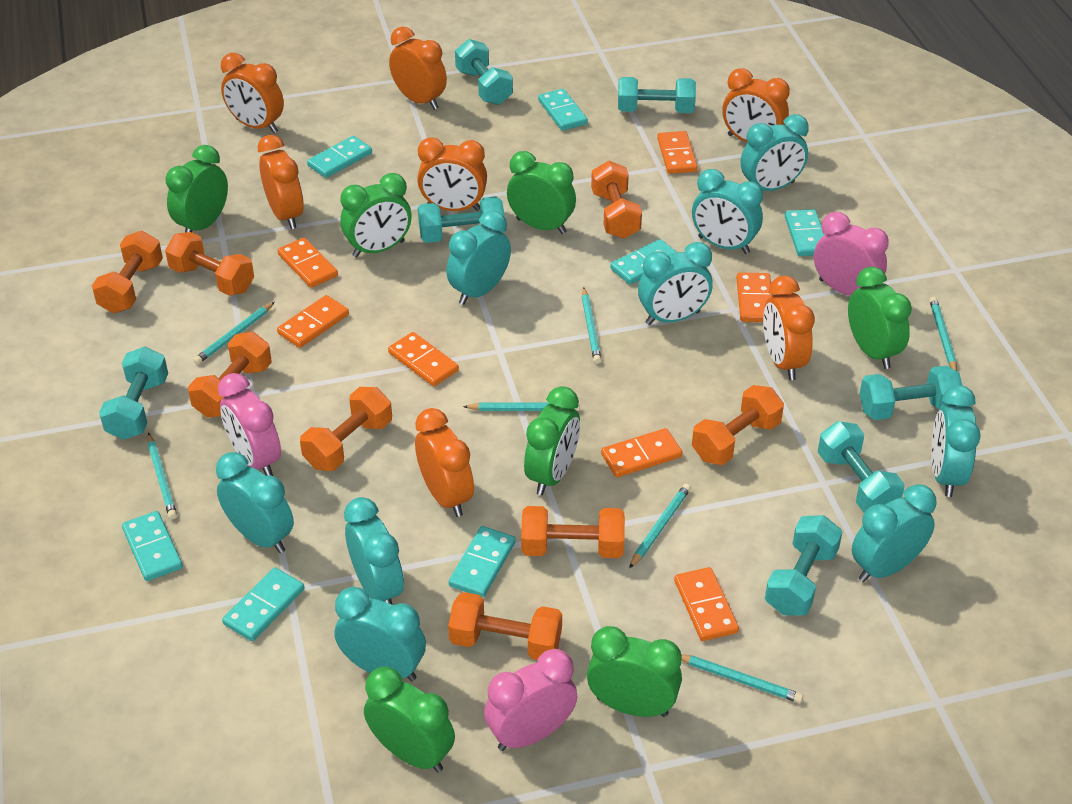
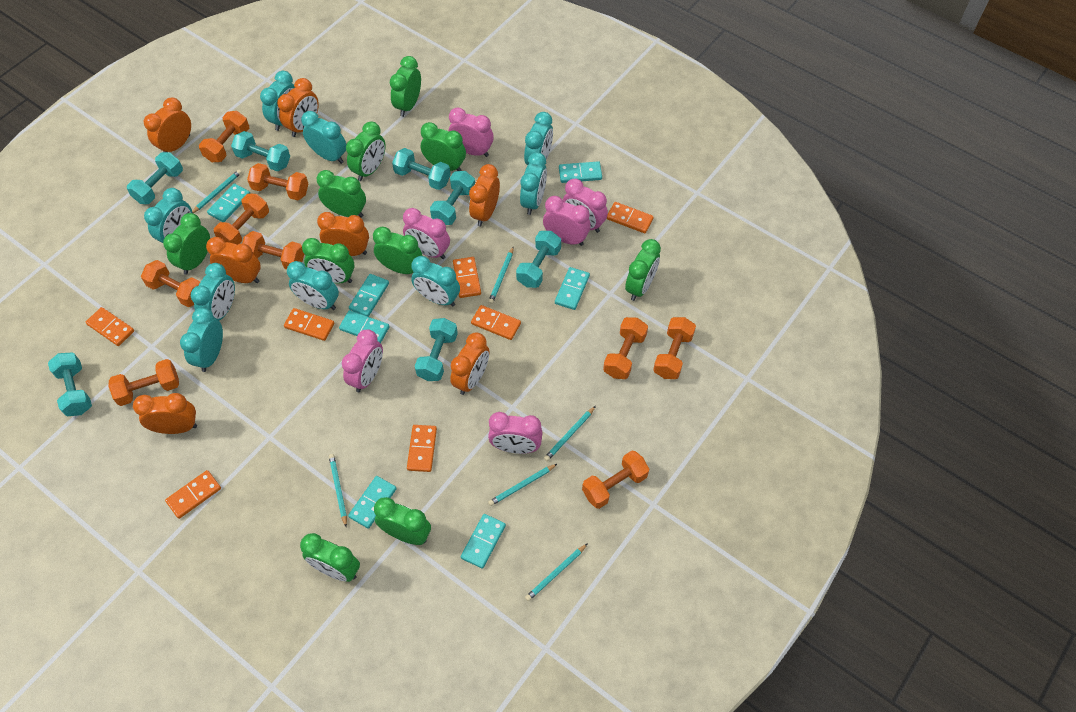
green clock: 7 -> 10
orange dumbbell: 8 -> 9
pink clock: 3 -> 6
turquoise pencil: 7 -> 6

